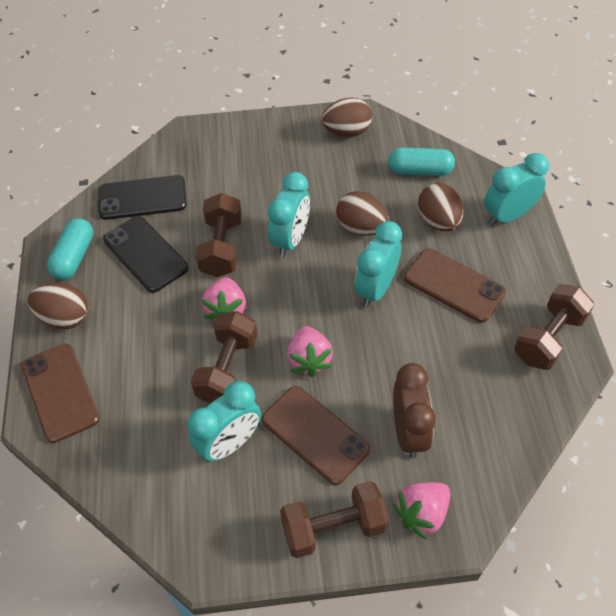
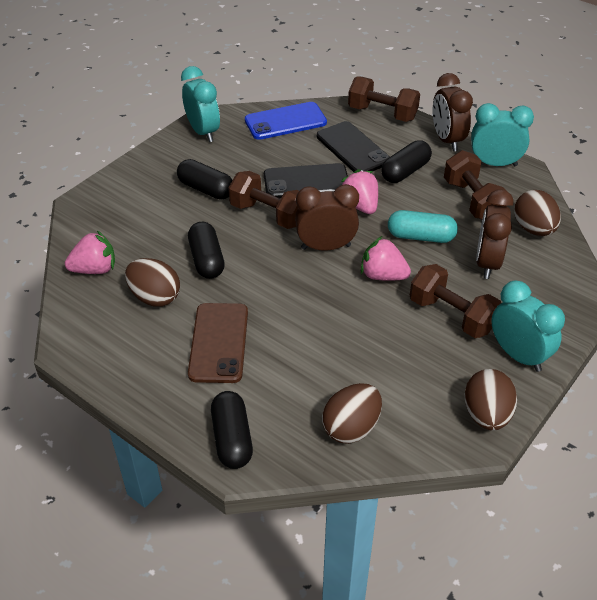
black capsule: 0 -> 4
blue phone: 0 -> 1
brown clock: 1 -> 3
brown phone: 3 -> 1
turquoise capsule: 2 -> 1
turquoise clock: 4 -> 3

